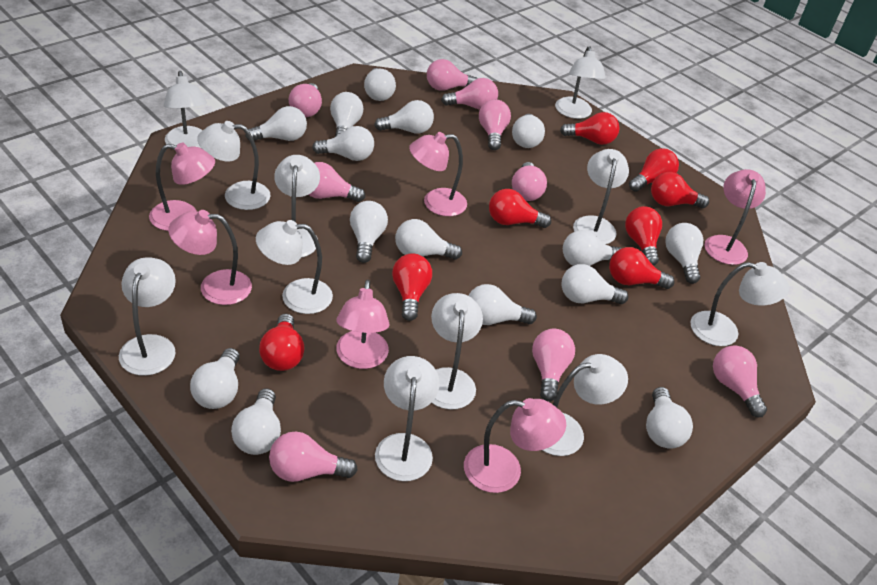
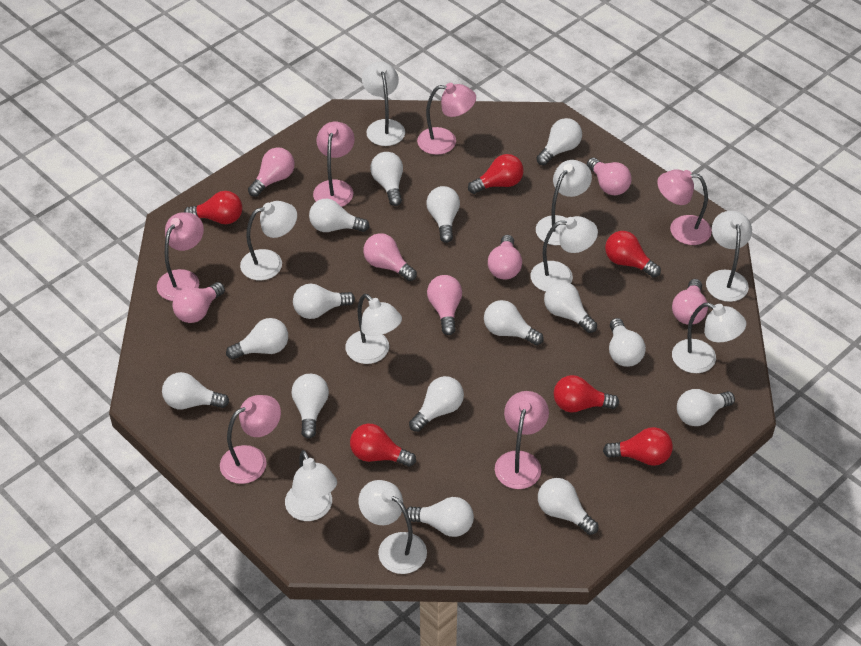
pink light bulb: 9 -> 7
red light bulb: 8 -> 6
white lamp: 11 -> 9

